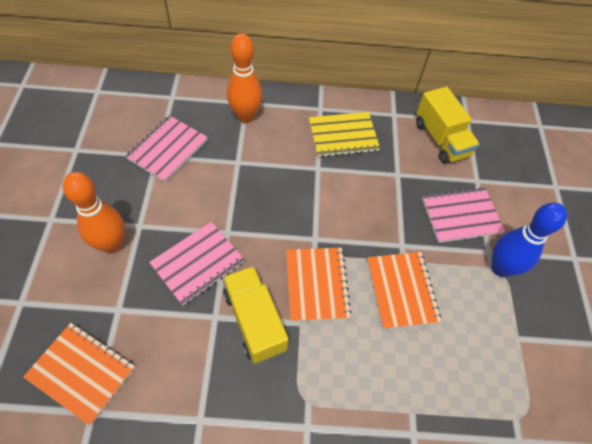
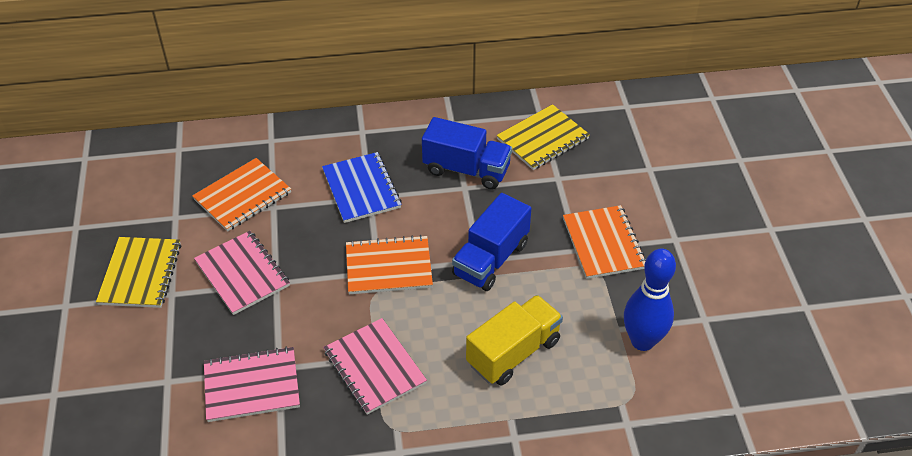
blue notebook: 0 -> 1
blue truck: 0 -> 2
orange bowling pin: 2 -> 0
yellow notebook: 1 -> 2
yellow truck: 2 -> 1

